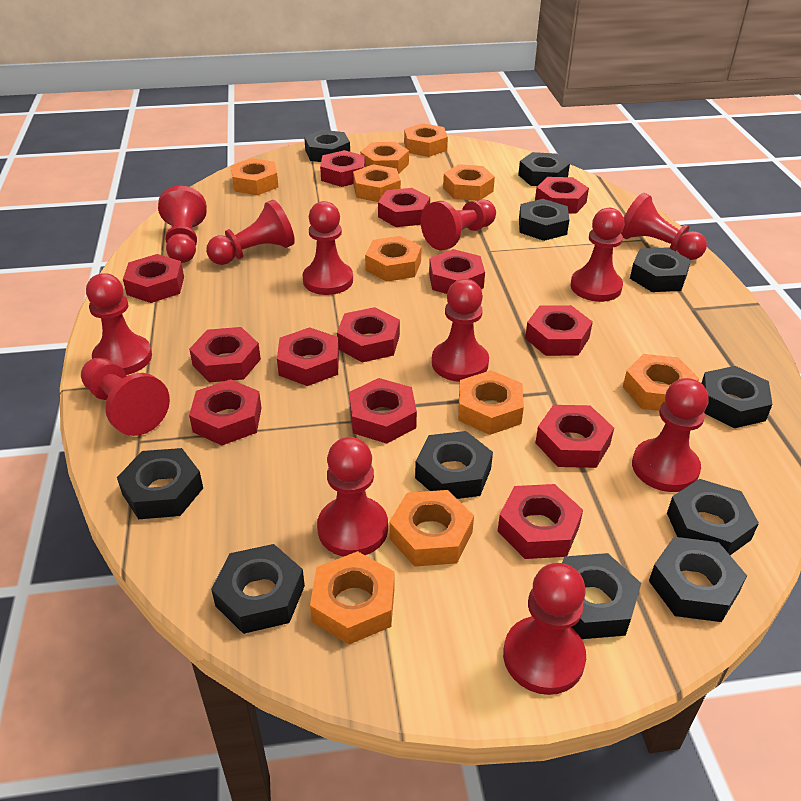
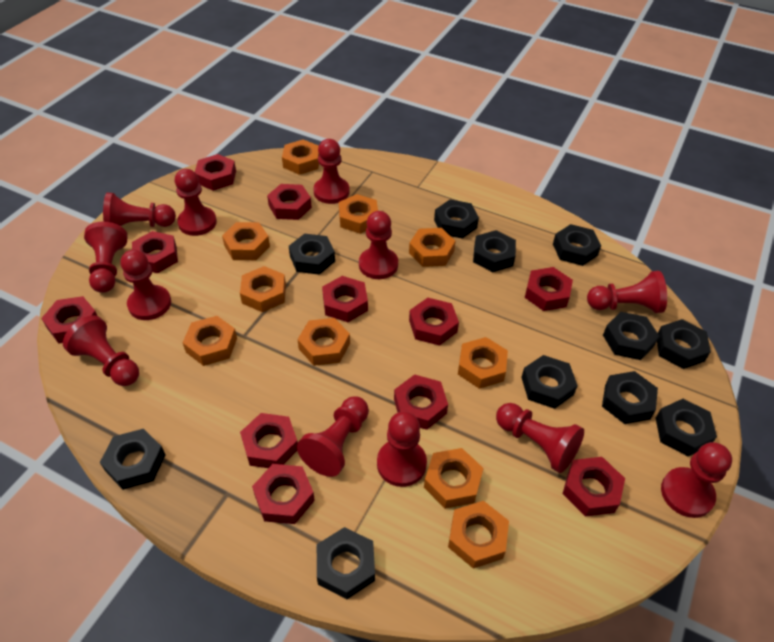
red nut: 13 -> 11

